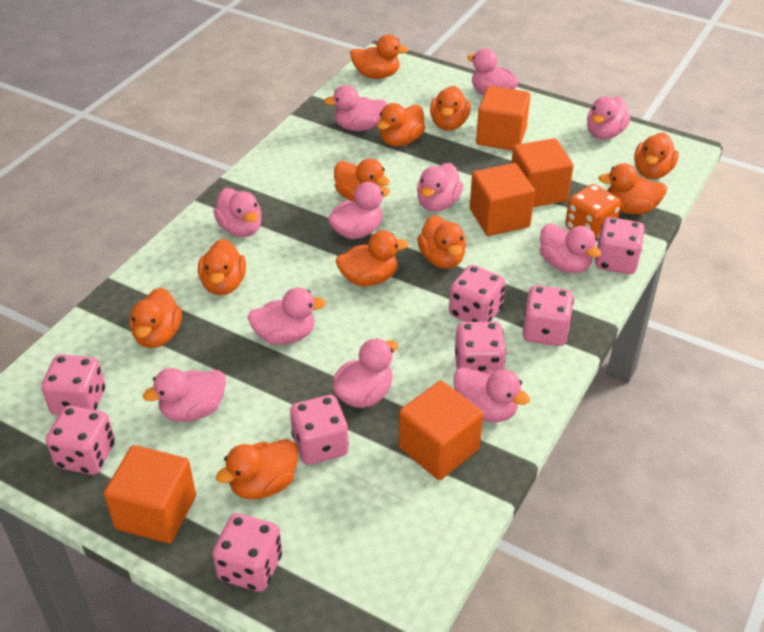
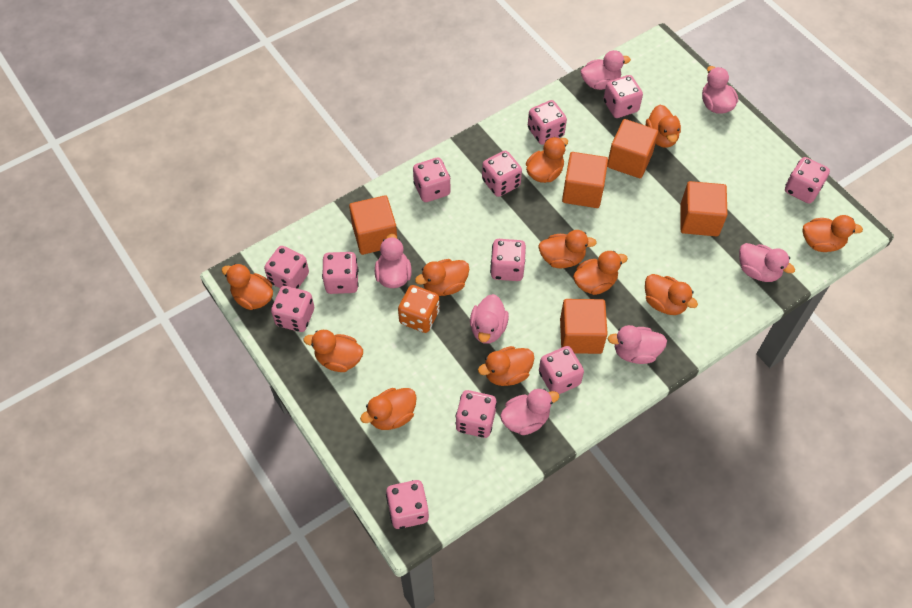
pink dice: 8 -> 12
pink duck: 11 -> 7

